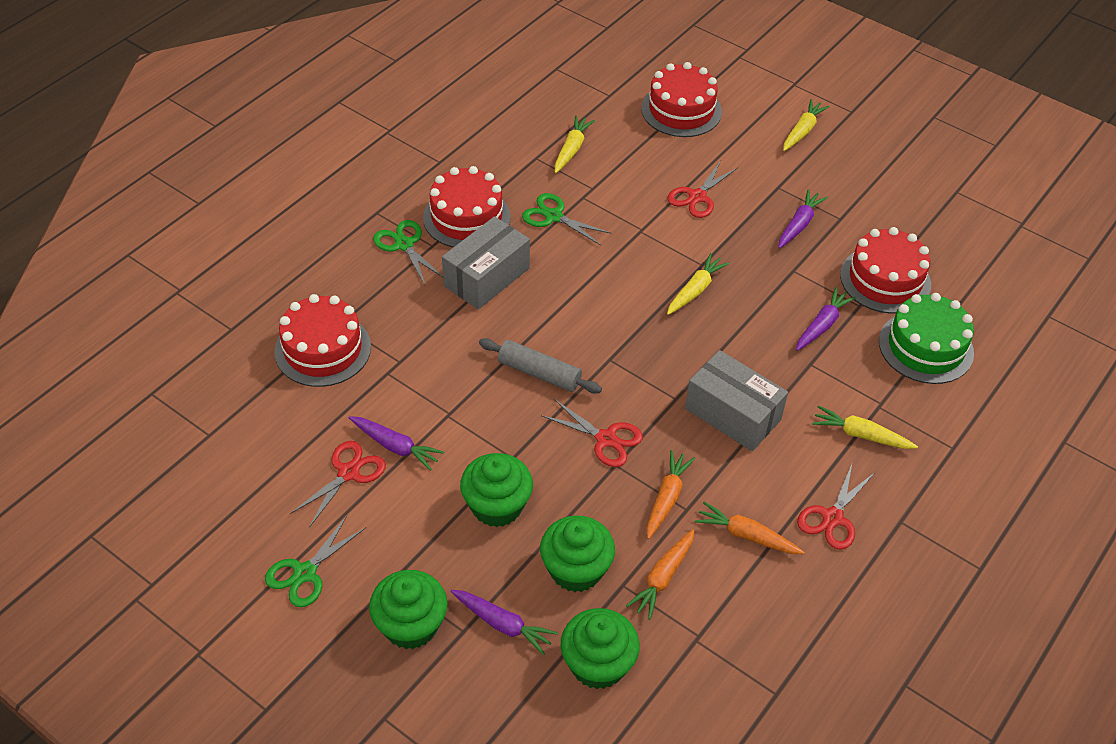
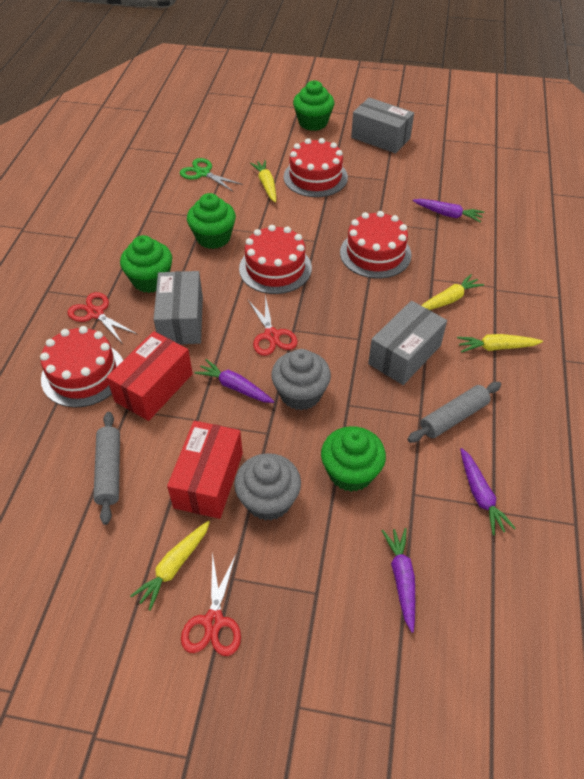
green cake: 1 -> 0
green scissors: 3 -> 1
grey box: 2 -> 3
grey cupcake: 0 -> 2
grey rolling pin: 1 -> 2
orange carrot: 3 -> 0
red box: 0 -> 2
red scissors: 4 -> 3

